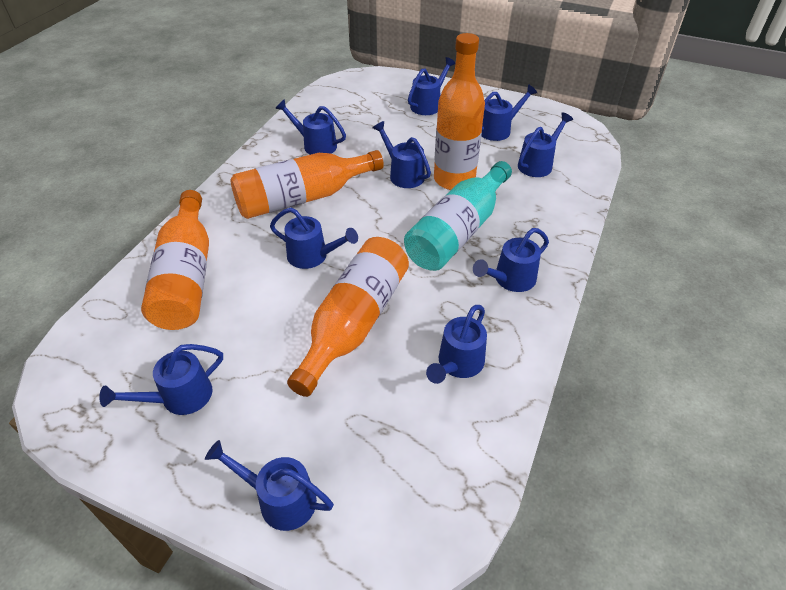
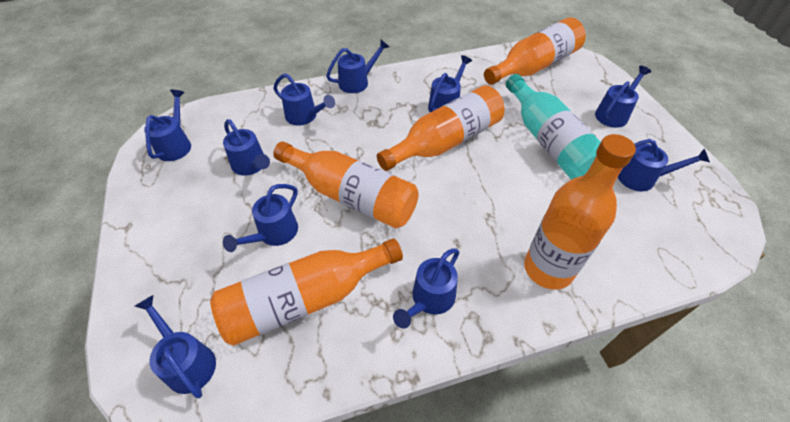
orange bottle: 4 -> 5

